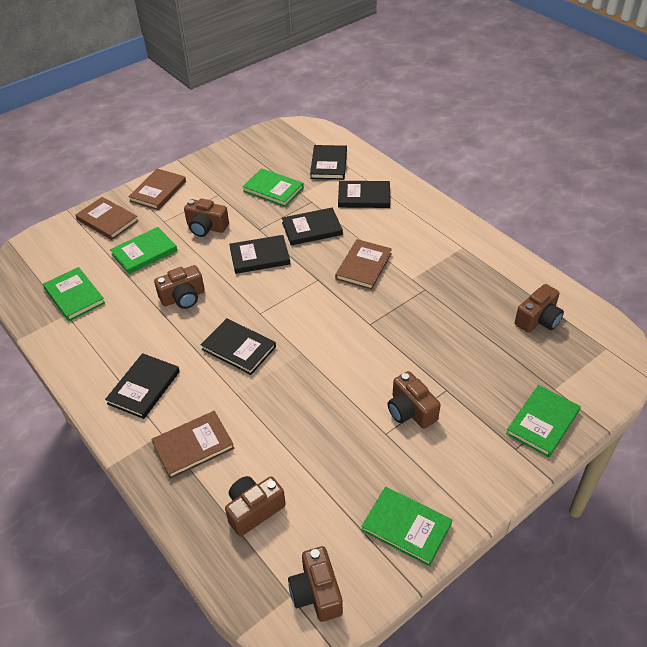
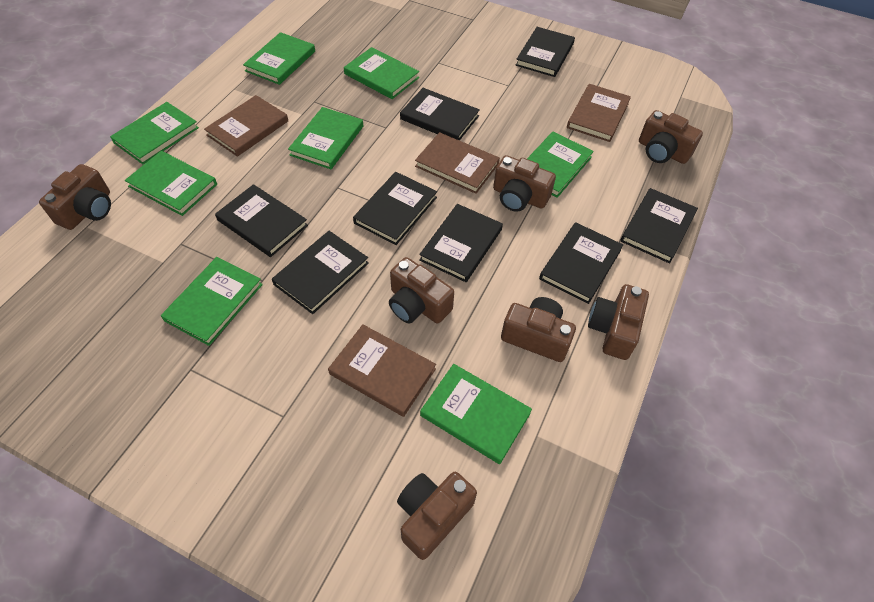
black book: 6 -> 8
brown camera: 6 -> 7
green book: 5 -> 8

